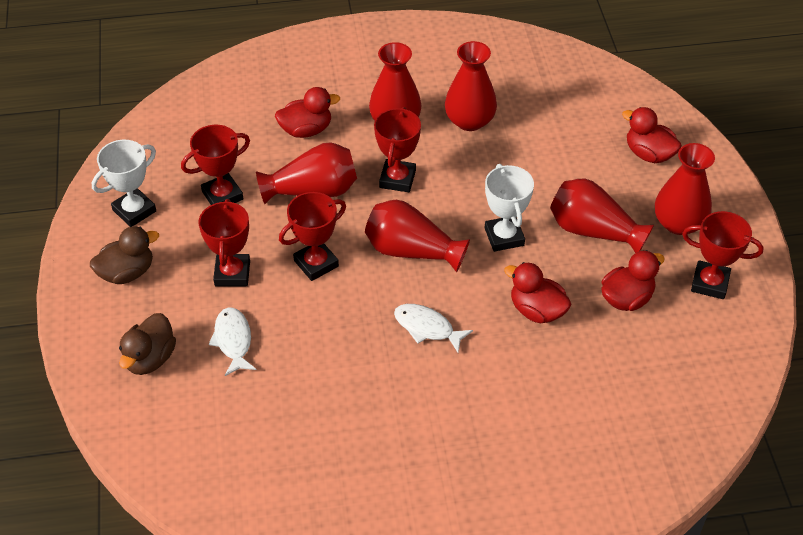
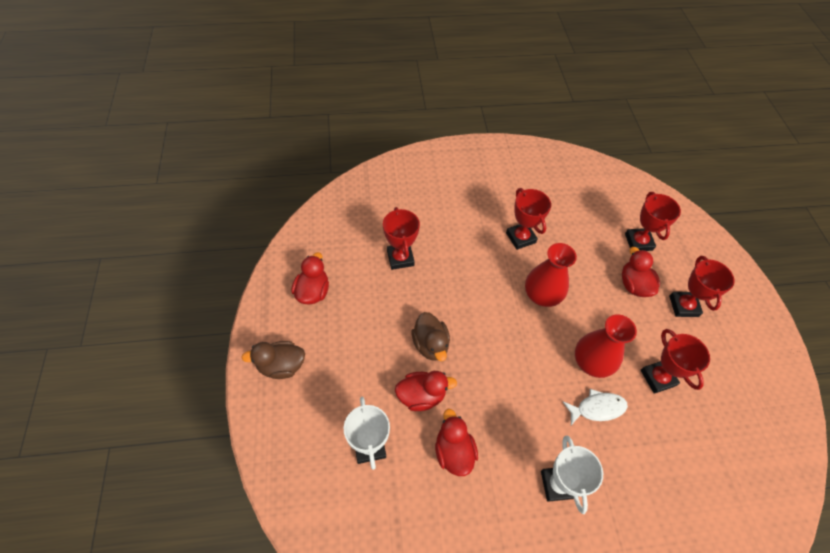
red vase: 6 -> 2
white fish: 2 -> 1

